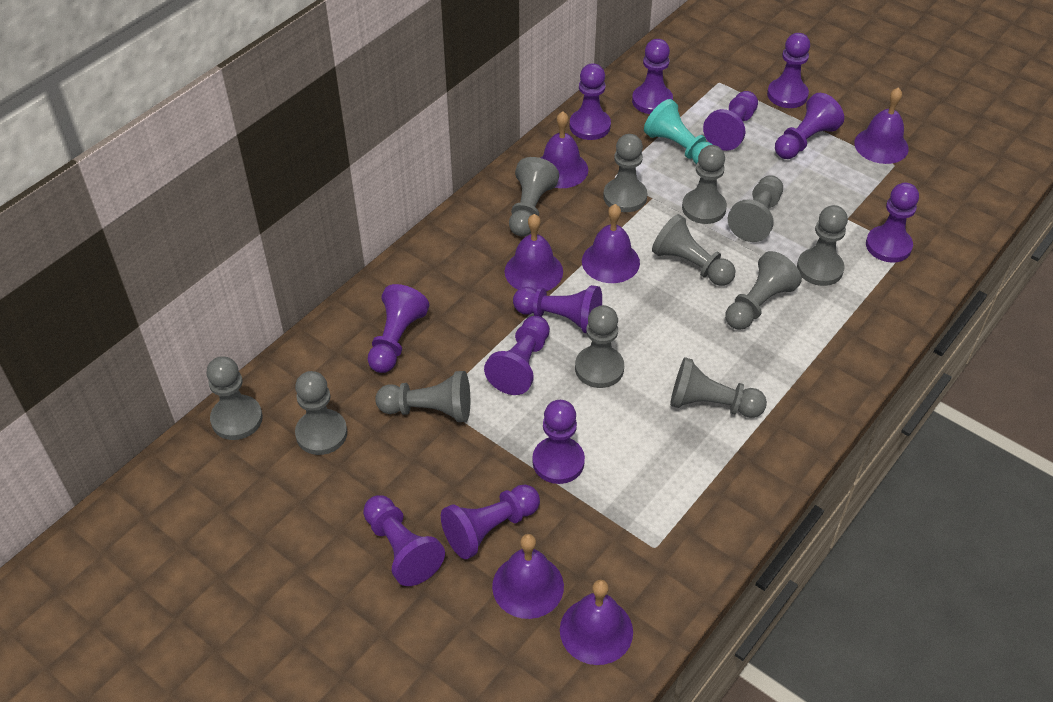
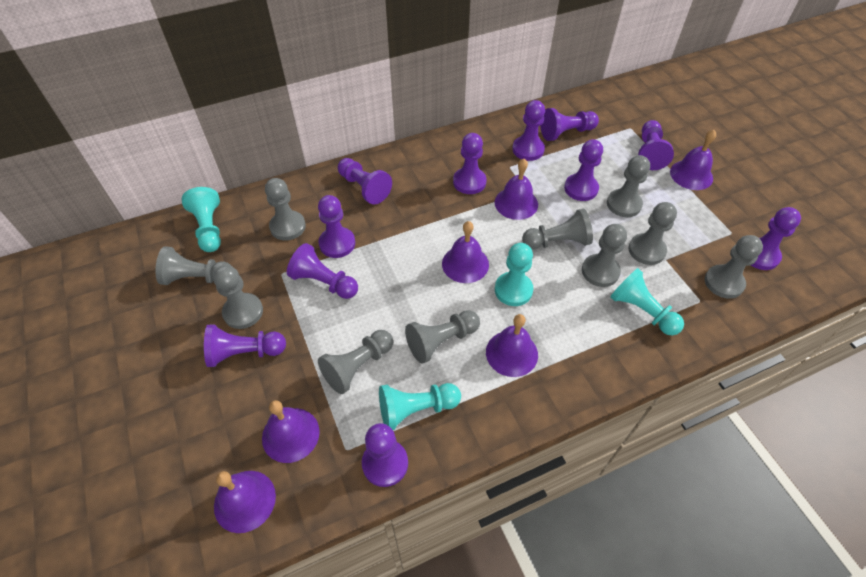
grey pawn: 12 -> 10
purple pawn: 12 -> 11
turquoise pawn: 1 -> 4

